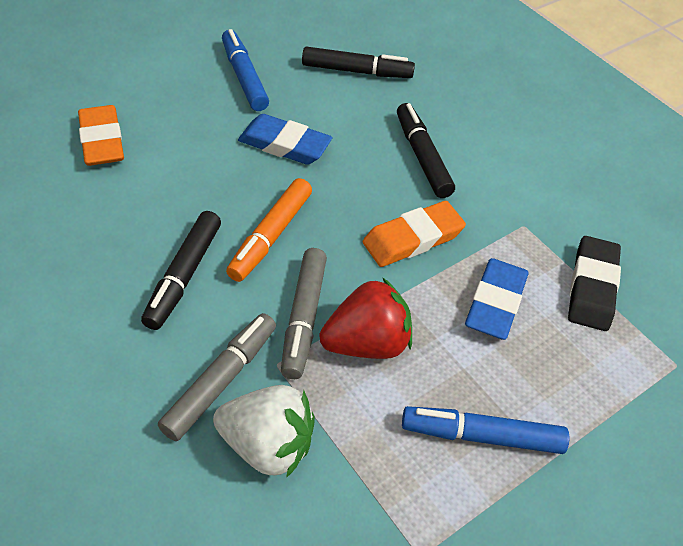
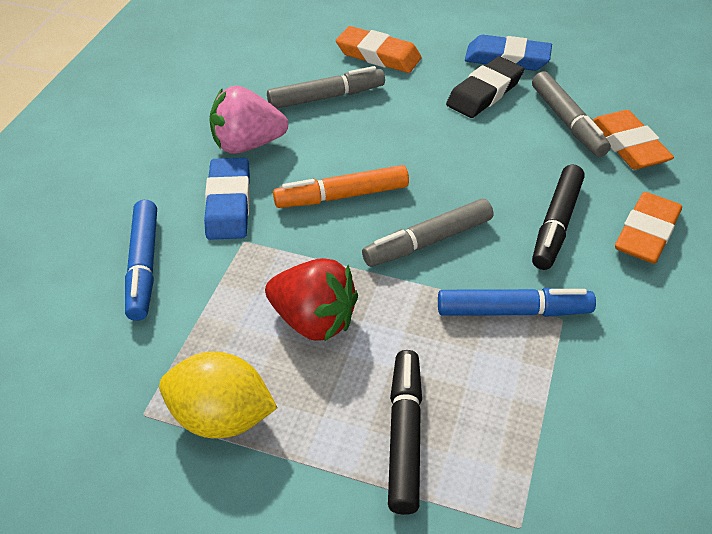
black marker: 3 -> 2
grey marker: 2 -> 3
orange eraser: 2 -> 3
pink strawberry: 0 -> 1
white strawberry: 1 -> 0
yellow lemon: 0 -> 1

